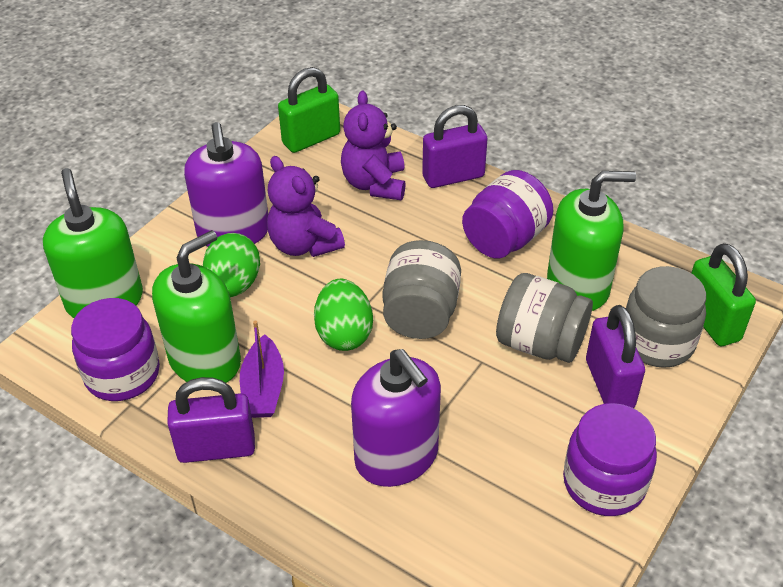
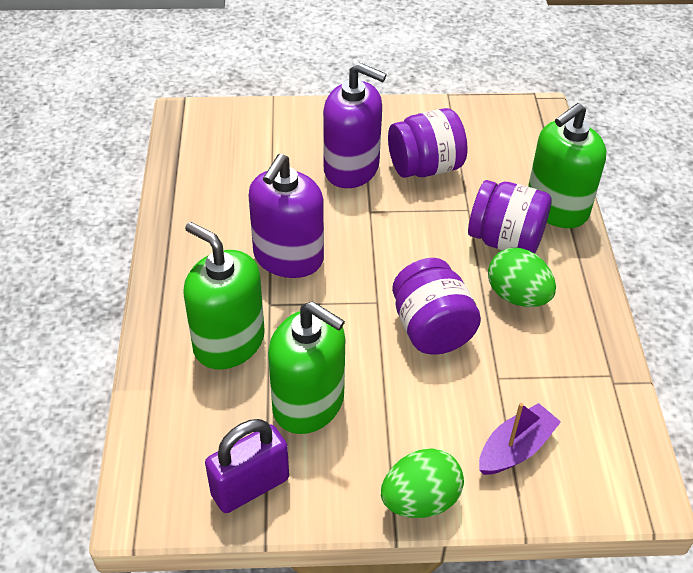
green padlock: 2 -> 0
grey jar: 3 -> 0
purple padlock: 3 -> 1
purple teddy bear: 2 -> 0

